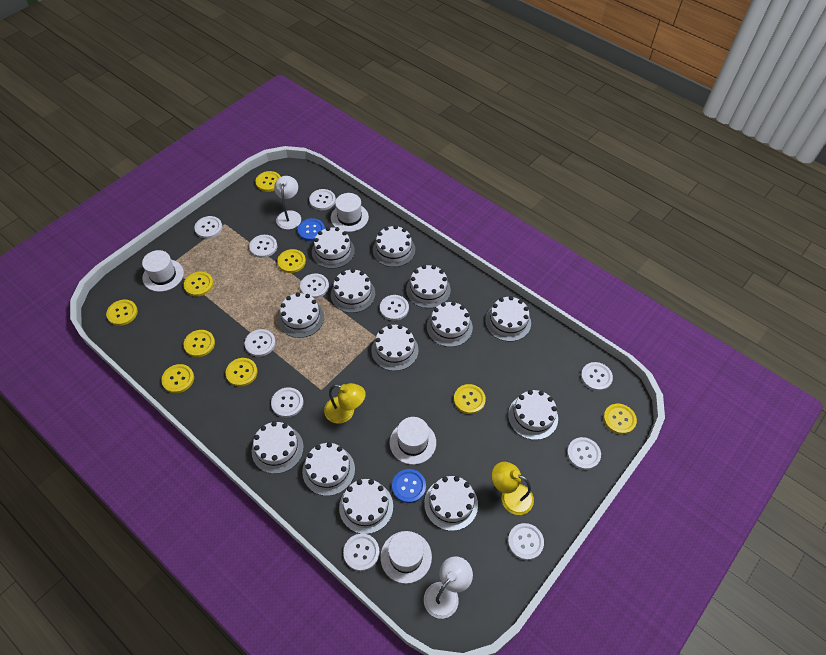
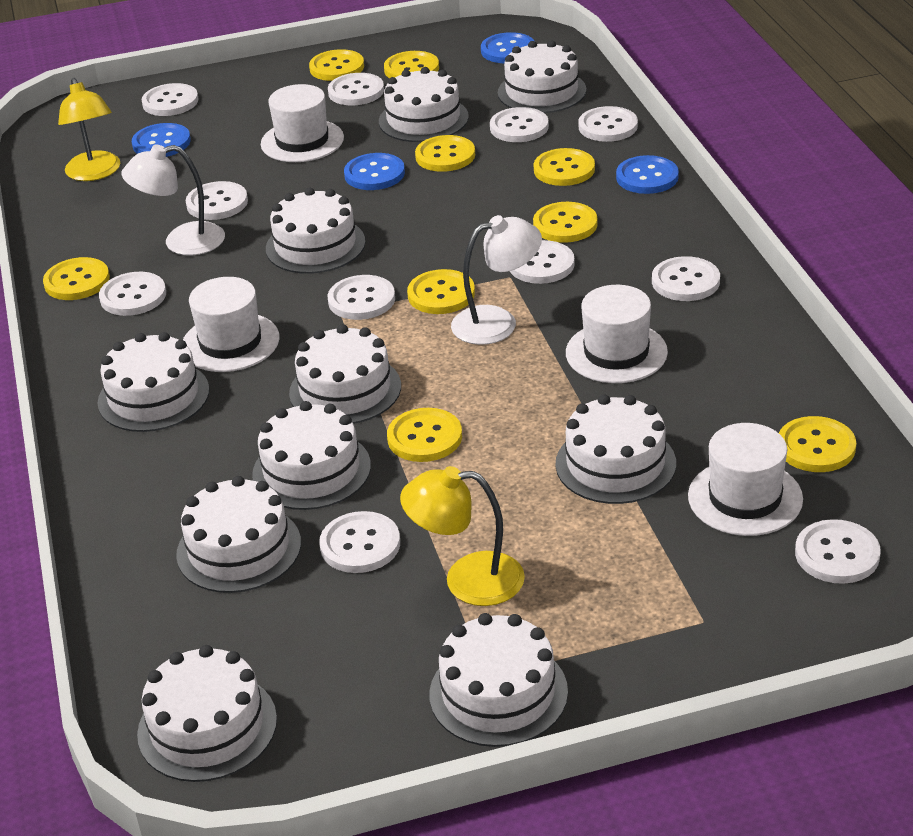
blue button: 2 -> 4
white cake: 13 -> 10

